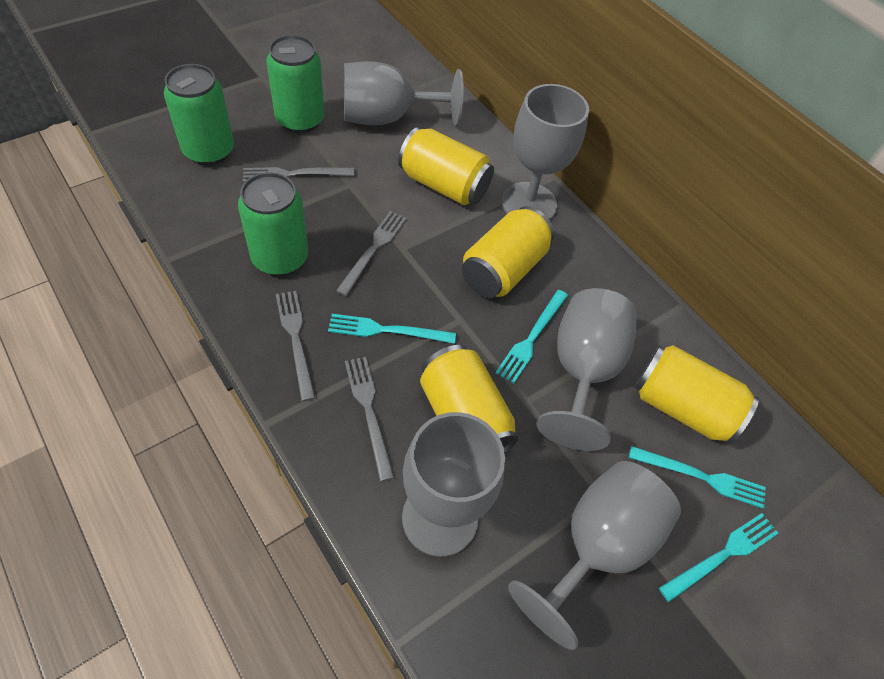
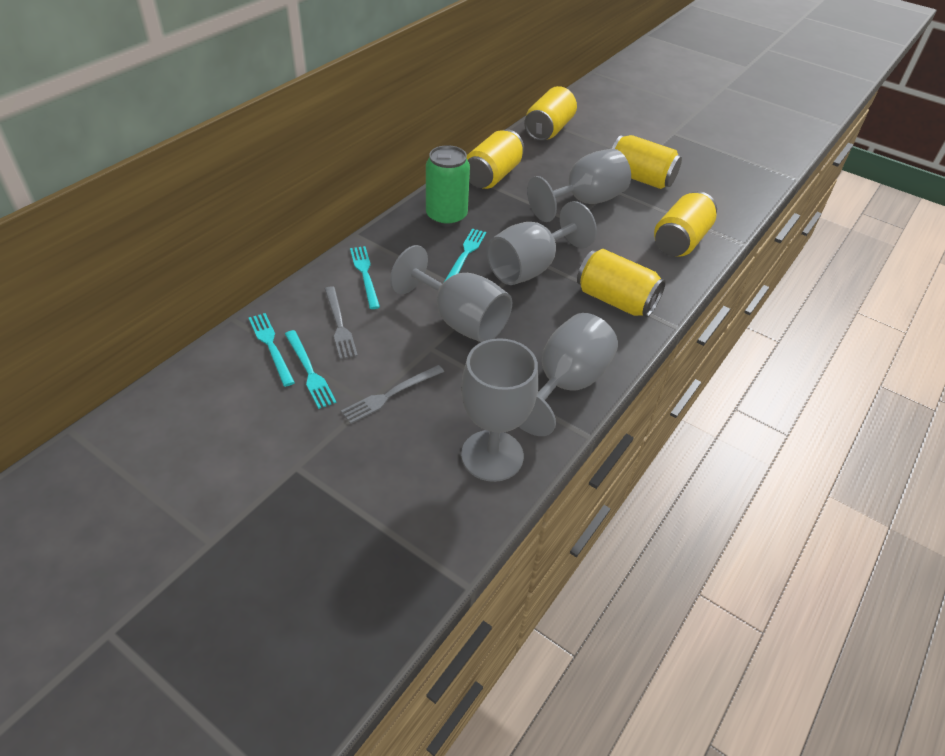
green can: 3 -> 1
grey fork: 4 -> 2
yellow can: 4 -> 5

